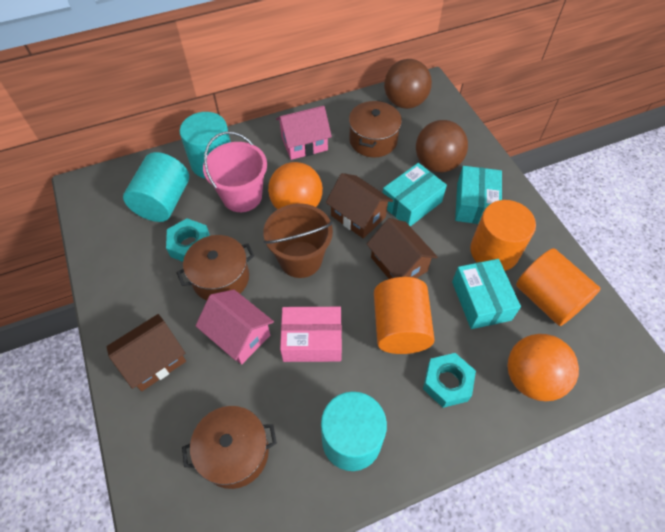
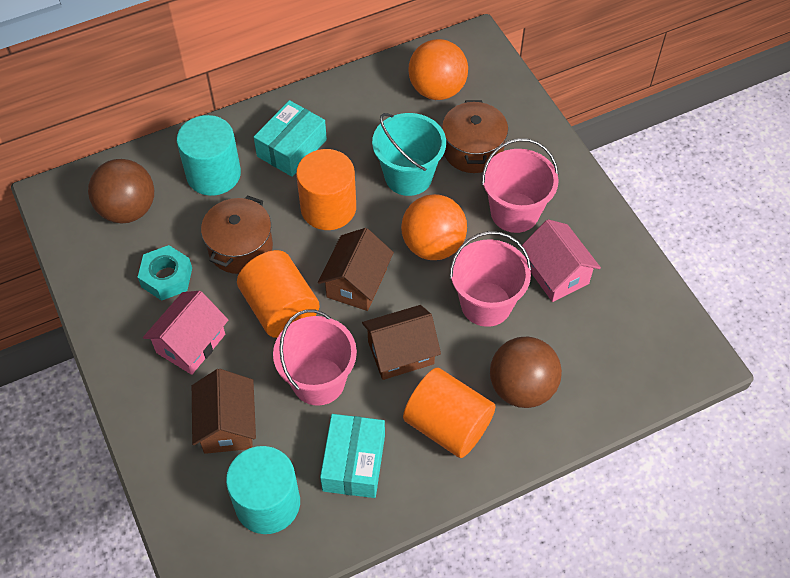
brown bucket: 1 -> 0
brown pot: 3 -> 2
pink box: 1 -> 0
pink bucket: 1 -> 3
turquoise box: 3 -> 2
turquoise bucket: 0 -> 1
turquoise cylinder: 3 -> 2
turquoise nut: 2 -> 1

